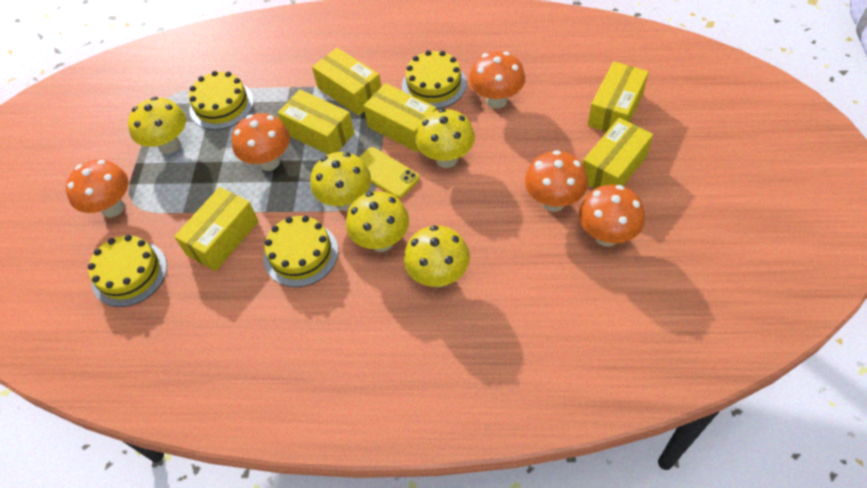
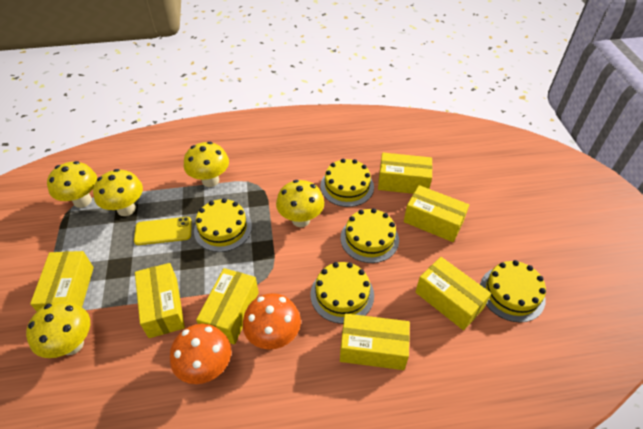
orange mushroom: 5 -> 2
yellow box: 6 -> 7
yellow cake: 4 -> 5

